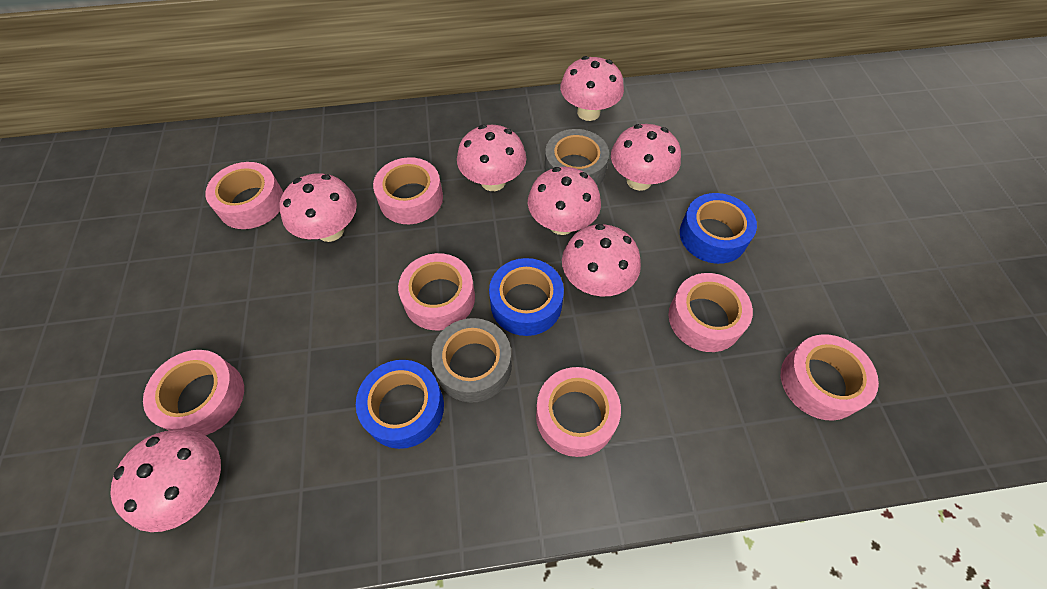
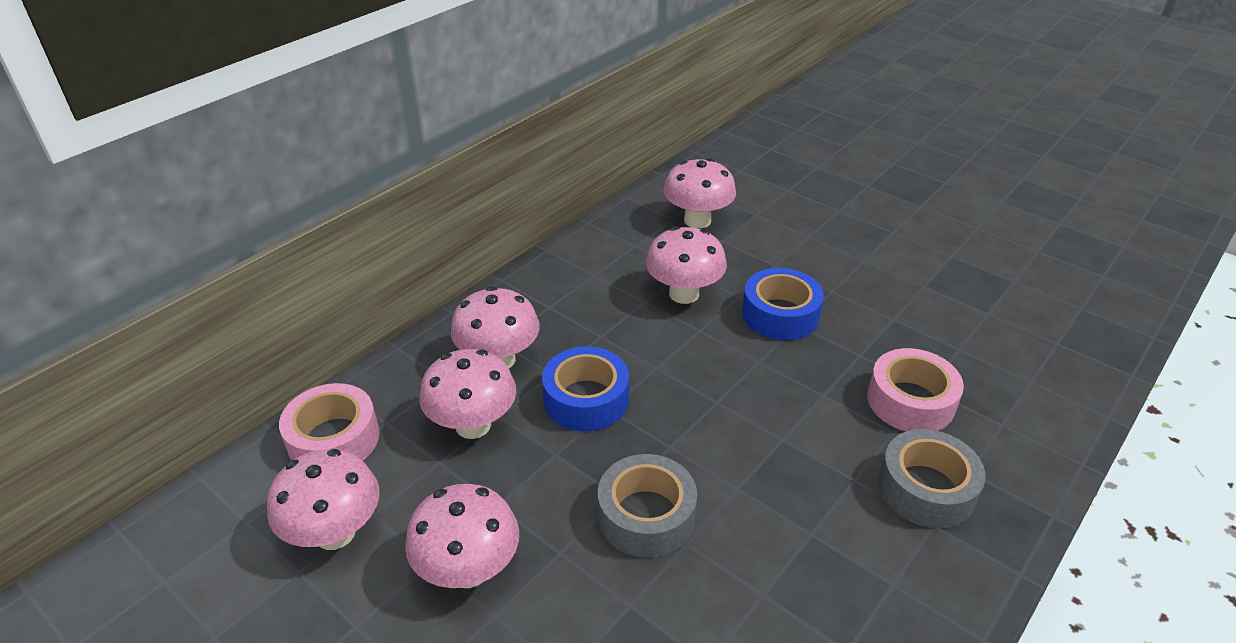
blue tape: 3 -> 2
pink mushroom: 7 -> 6
pink tape: 7 -> 2

